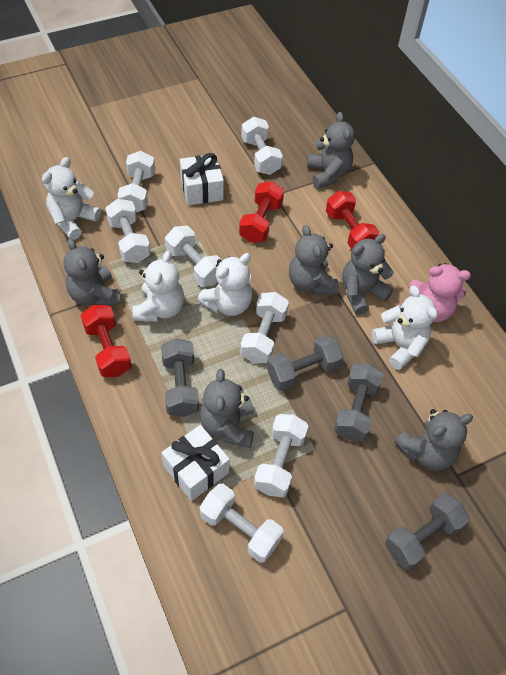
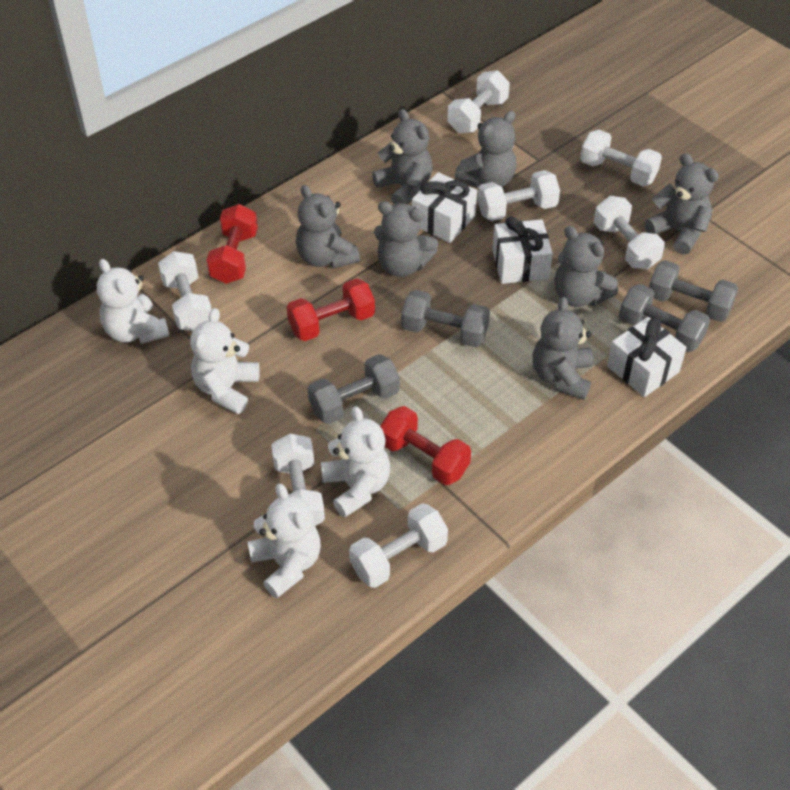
grey teddy bear: 6 -> 7
pink teddy bear: 1 -> 0
white gift: 2 -> 3

